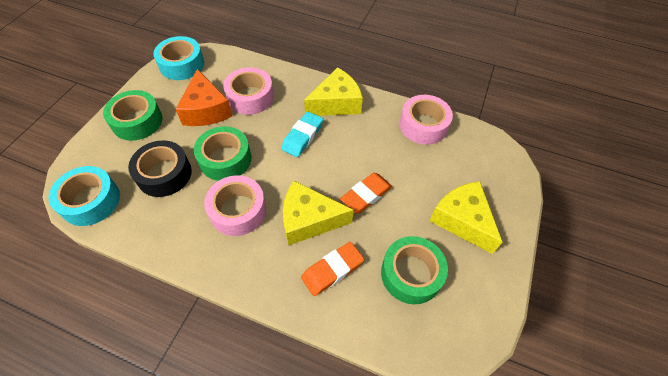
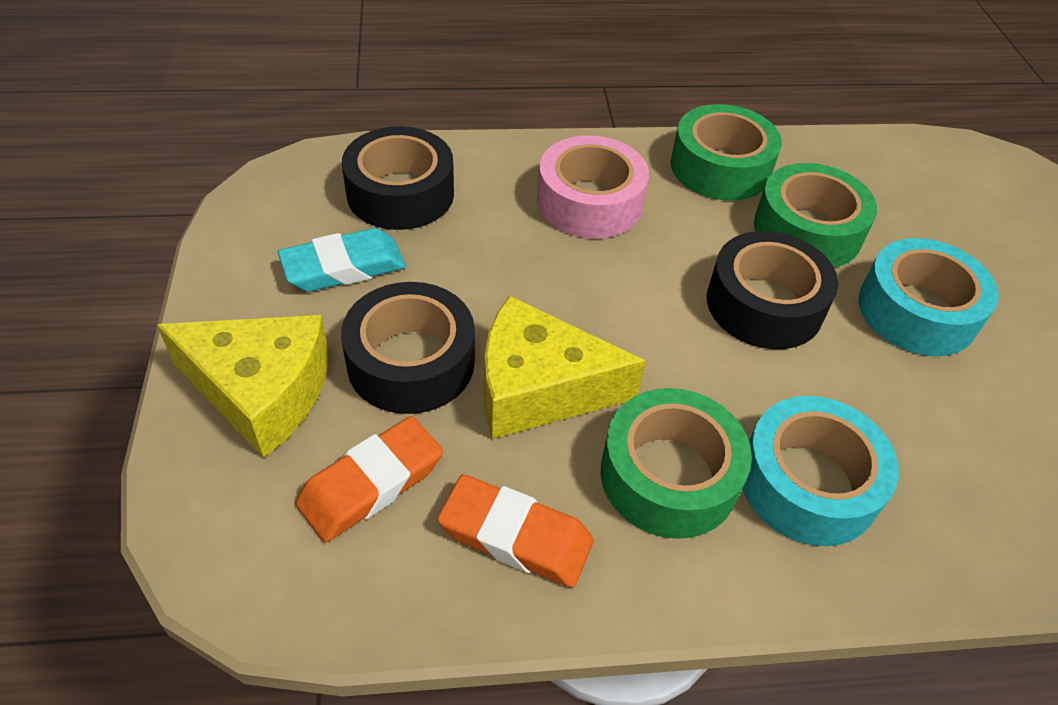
black tape: 1 -> 3
orange cheese: 1 -> 0
pink tape: 3 -> 1
yellow cheese: 3 -> 2

